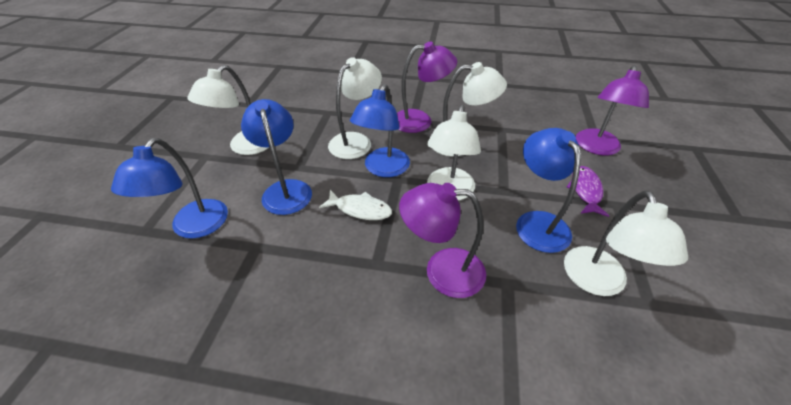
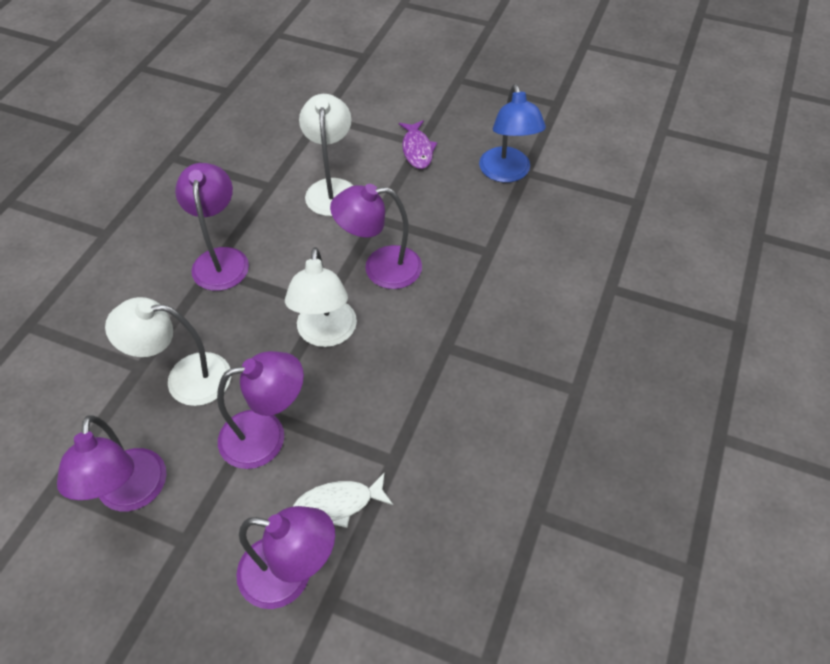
blue lamp: 4 -> 1
purple lamp: 3 -> 5
white lamp: 5 -> 3

